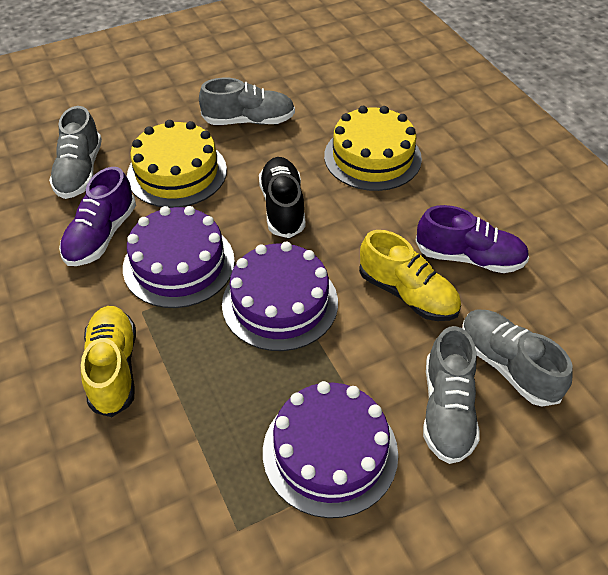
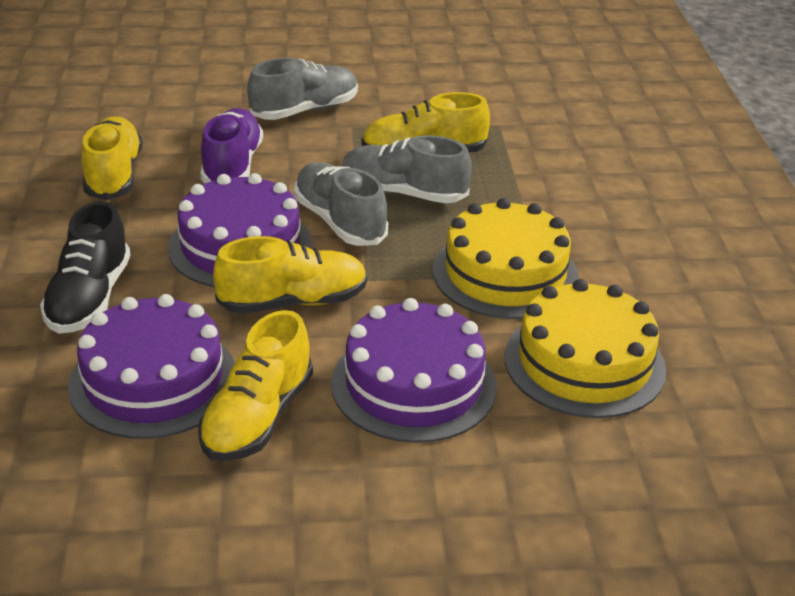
grey shoe: 4 -> 3
purple shoe: 2 -> 1
yellow shoe: 2 -> 4

